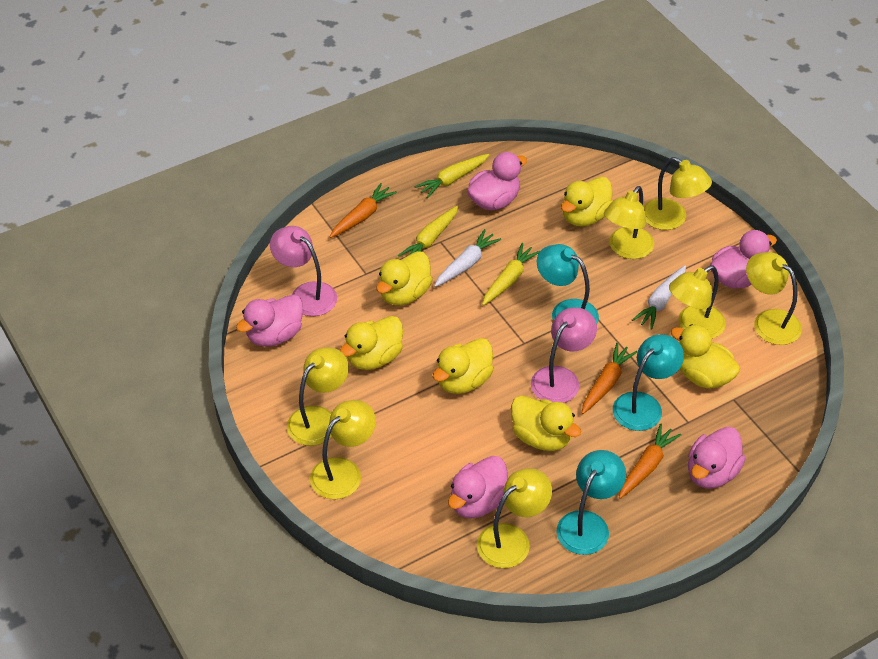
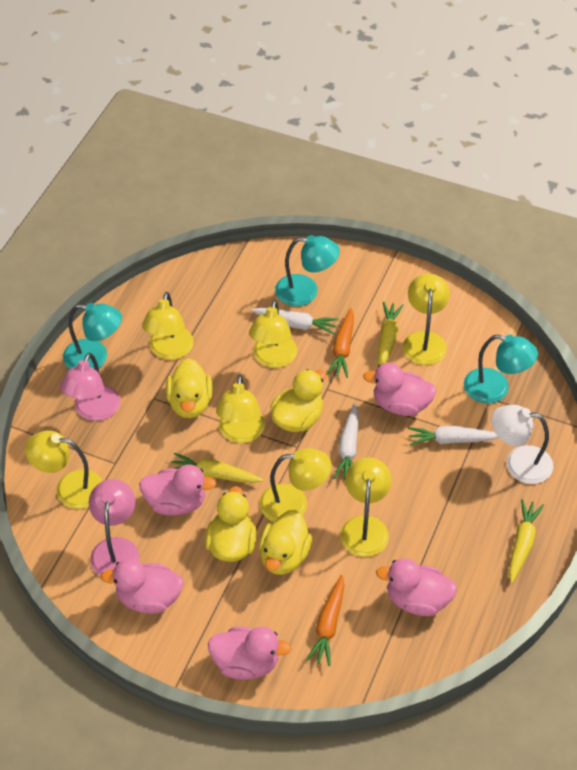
orange carrot: 3 -> 2
white carrot: 2 -> 3
white lamp: 0 -> 1
yellow duck: 6 -> 4

